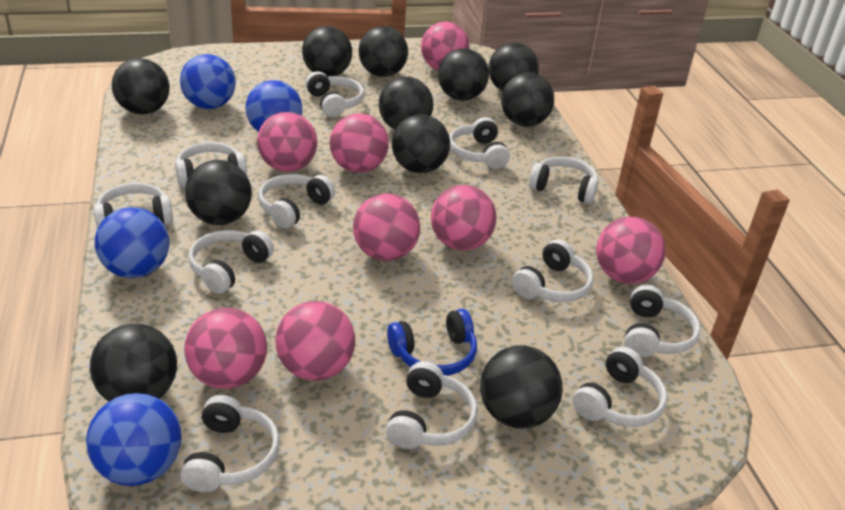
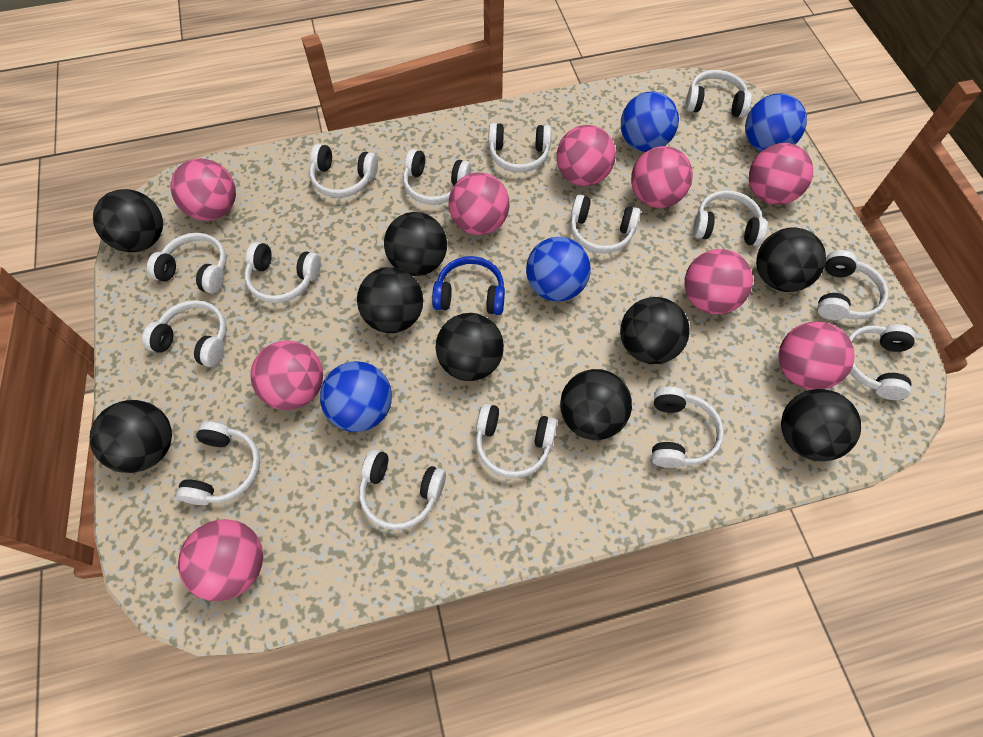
black ball: 11 -> 9
pink ball: 8 -> 9
white headphones: 12 -> 15

